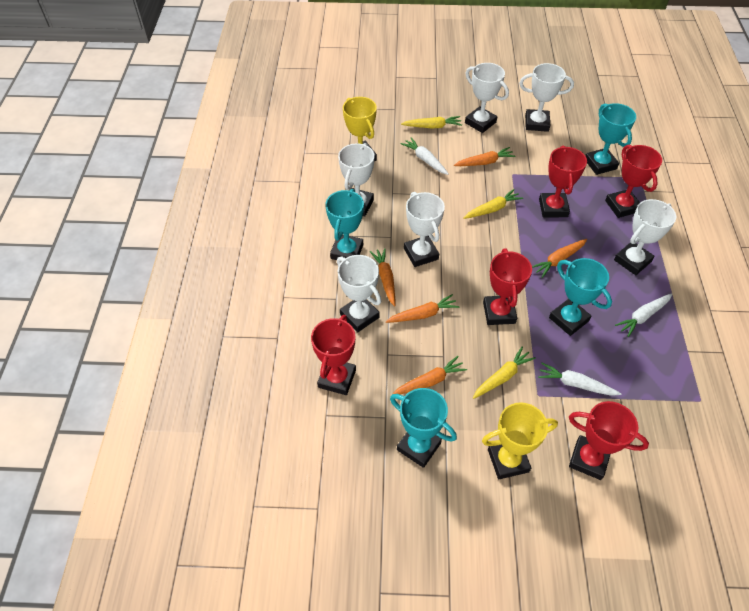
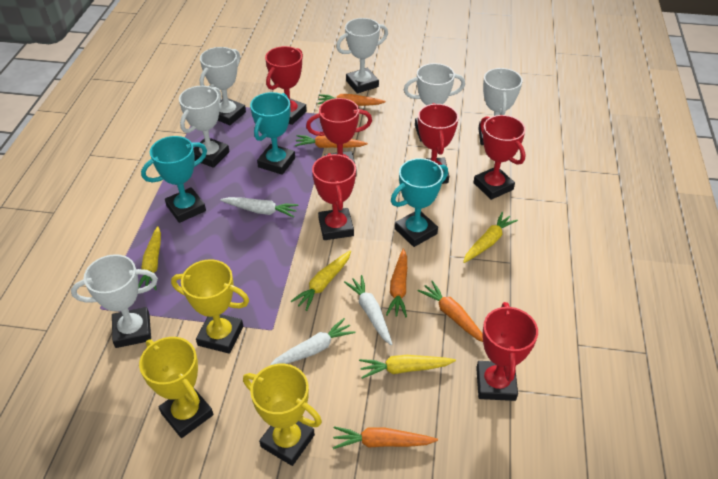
red trophy: 5 -> 6
turquoise trophy: 4 -> 3
yellow carrot: 3 -> 4
yellow trophy: 2 -> 3

